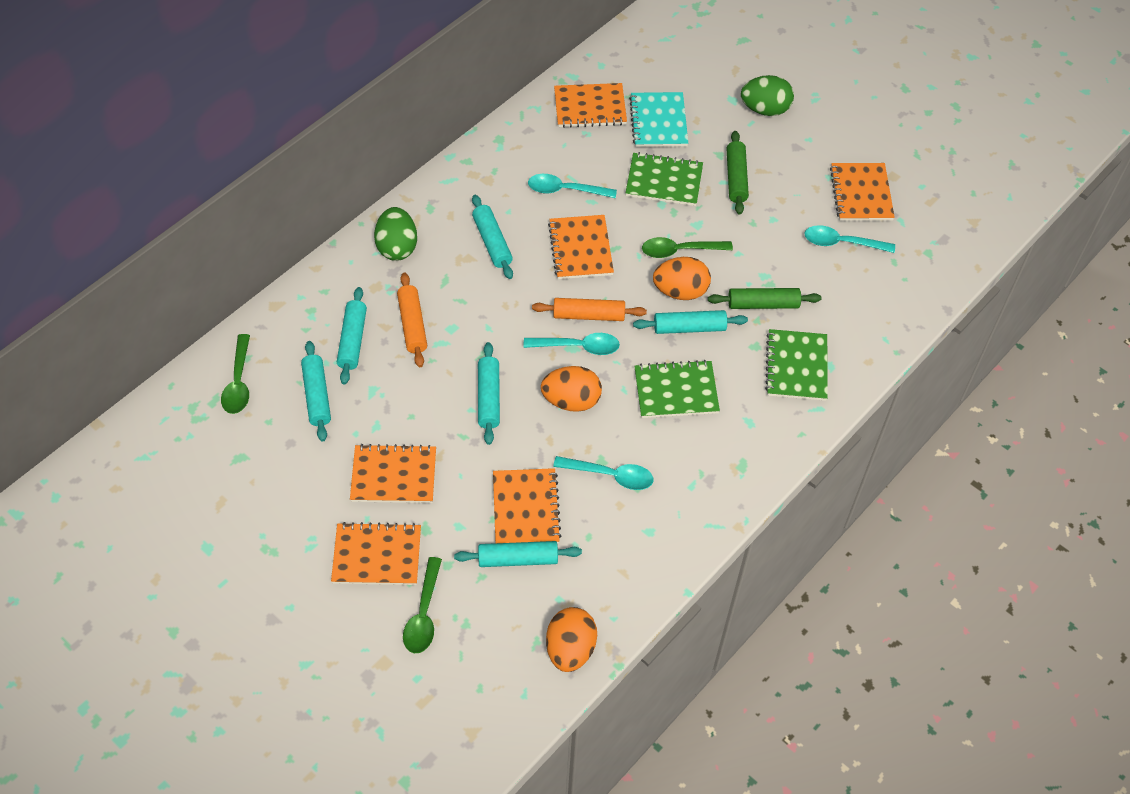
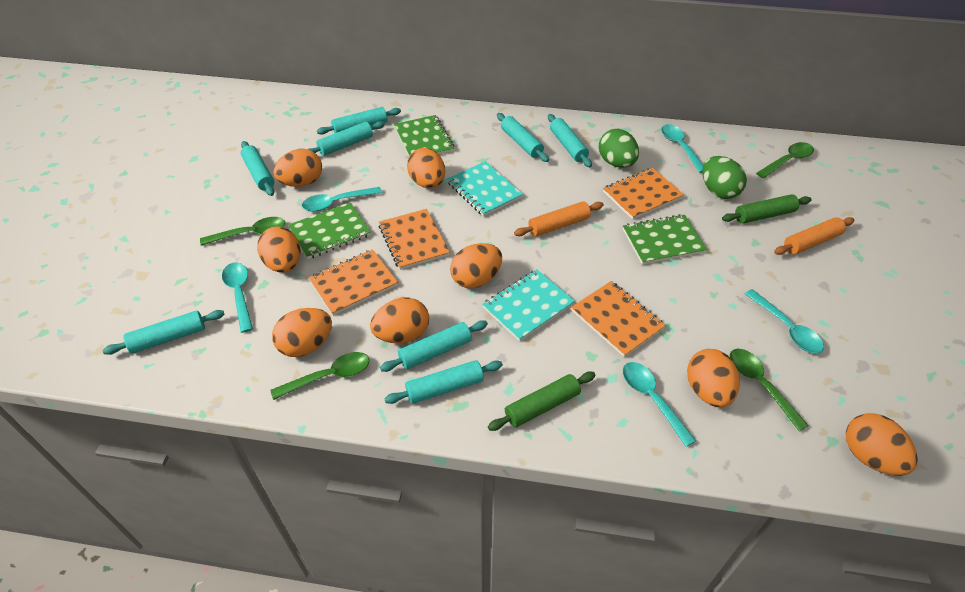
green spoon: 3 -> 4
orange egg: 3 -> 8
orange notebook: 6 -> 4
turquoise notebook: 1 -> 2
turquoise rolling pin: 6 -> 8
turquoise spoon: 4 -> 5

